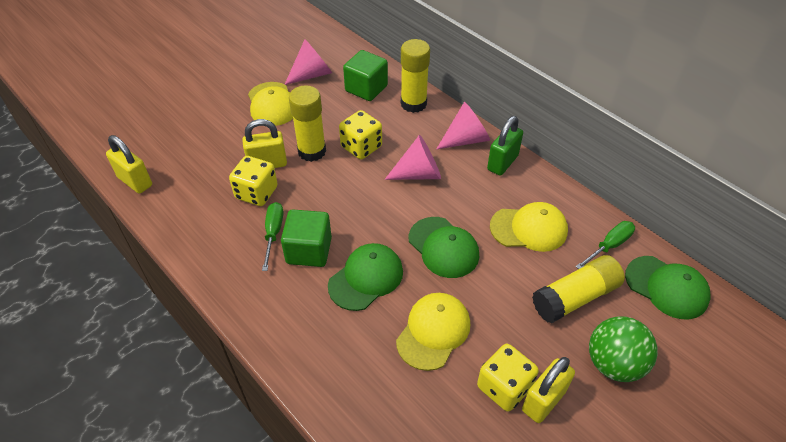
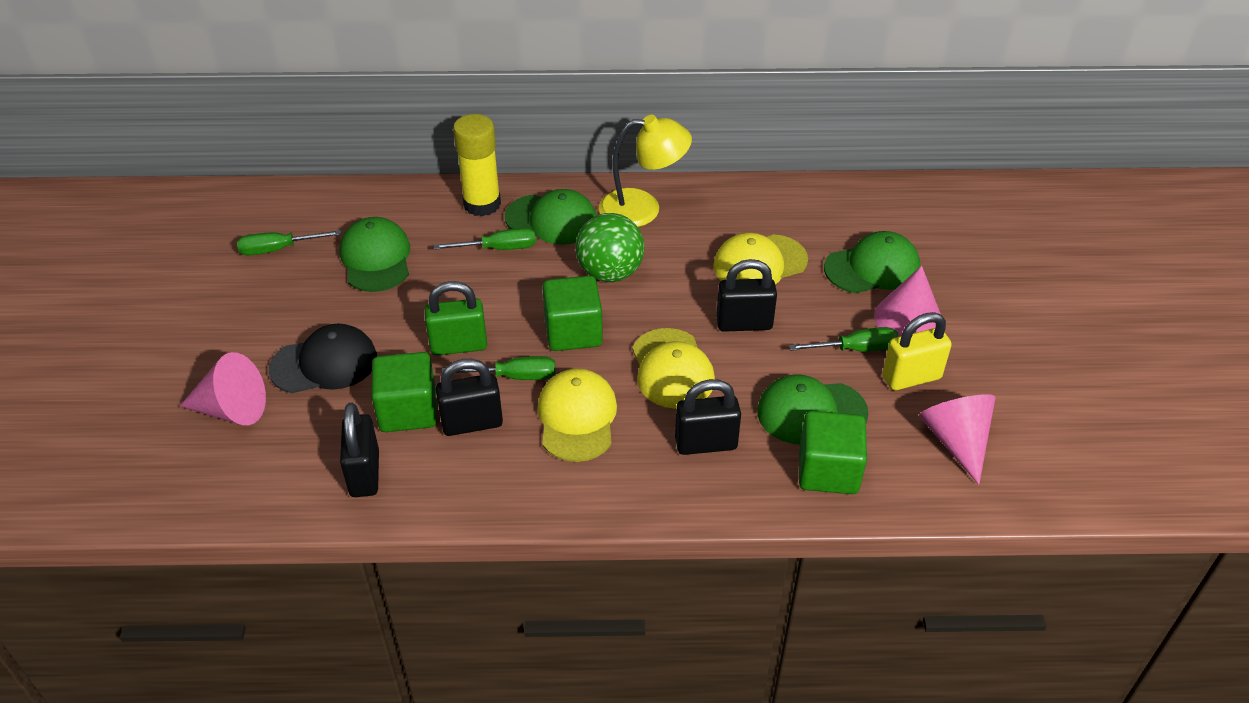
black cap: 0 -> 1
black padlock: 0 -> 4
green cap: 3 -> 4
green cube: 2 -> 3
green screwdriver: 2 -> 4
yellow dice: 3 -> 0
yellow glue stick: 3 -> 1
yellow lamp: 0 -> 1
yellow padlock: 3 -> 1

